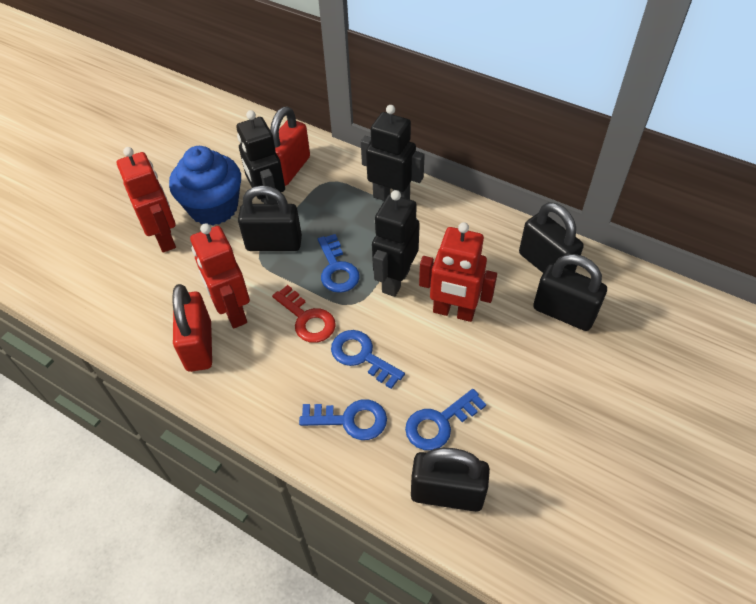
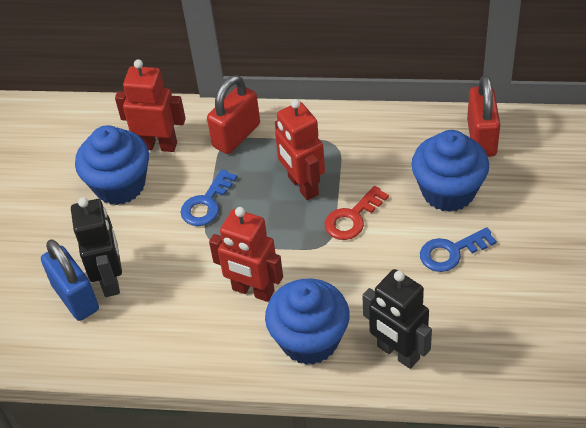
black padlock: 4 -> 0
black robot: 3 -> 2
blue cupcake: 1 -> 3
blue key: 4 -> 2
blue padlock: 0 -> 1

